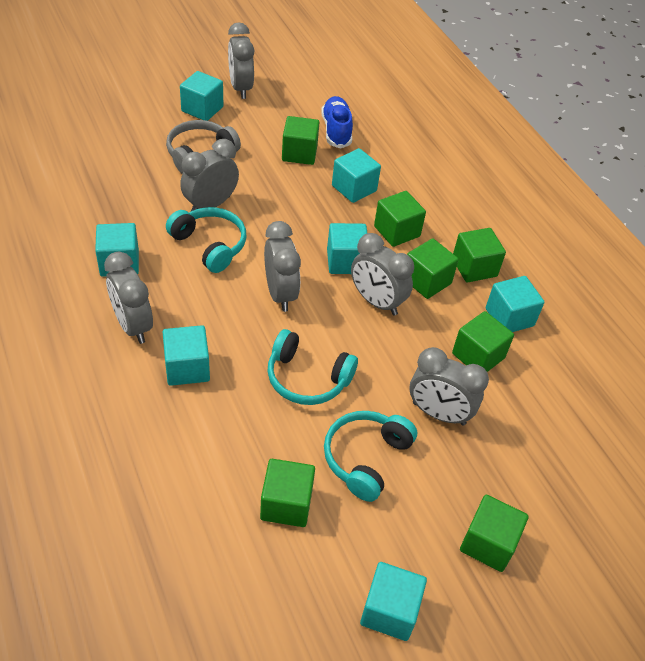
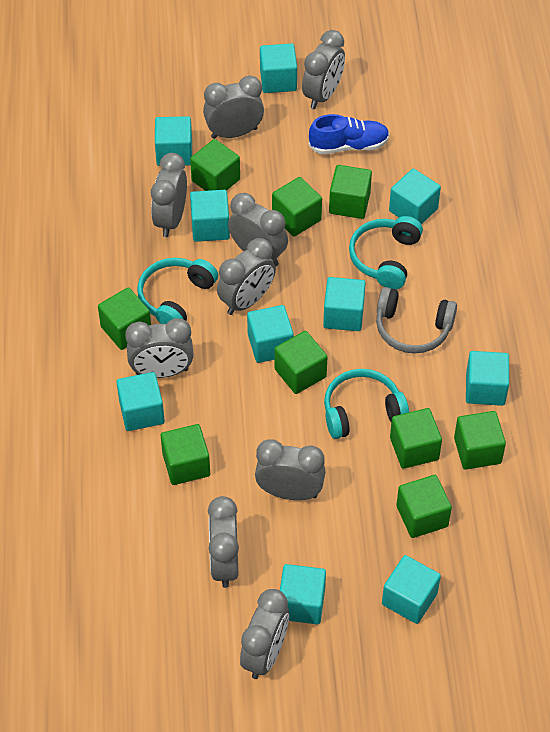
green cube: 7 -> 9
grey clock: 6 -> 9
turquoise cube: 7 -> 10

